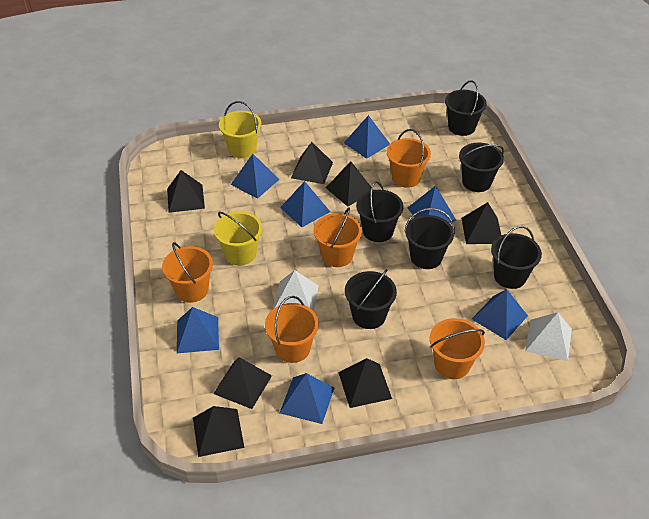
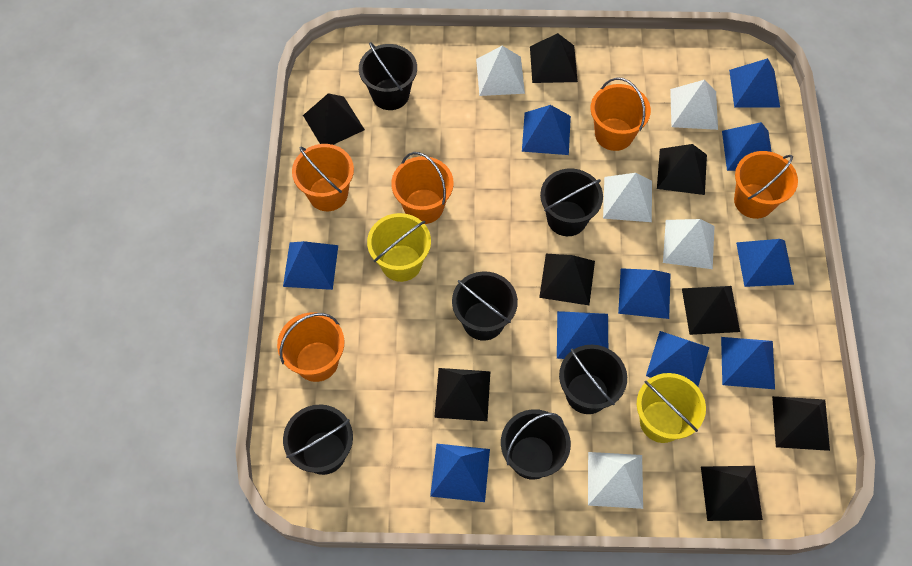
black pyramid: 7 -> 8
blue pyramid: 7 -> 10
white pyramid: 2 -> 5

